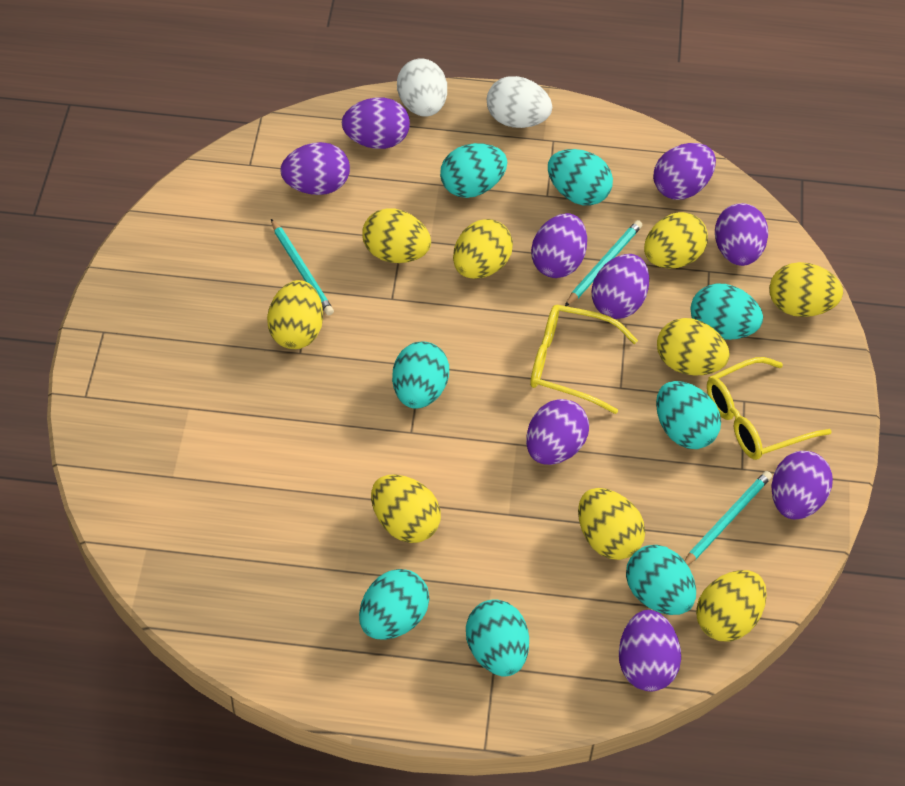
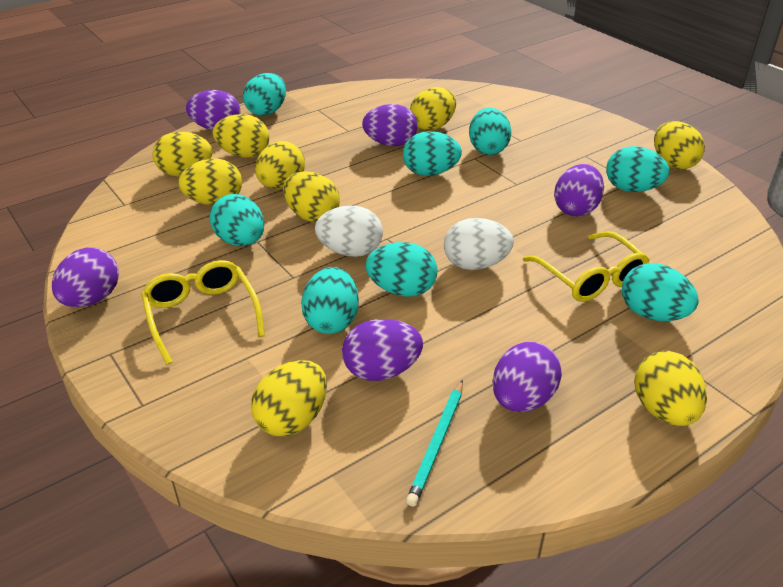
purple egg: 9 -> 6
turquoise pencil: 3 -> 1

